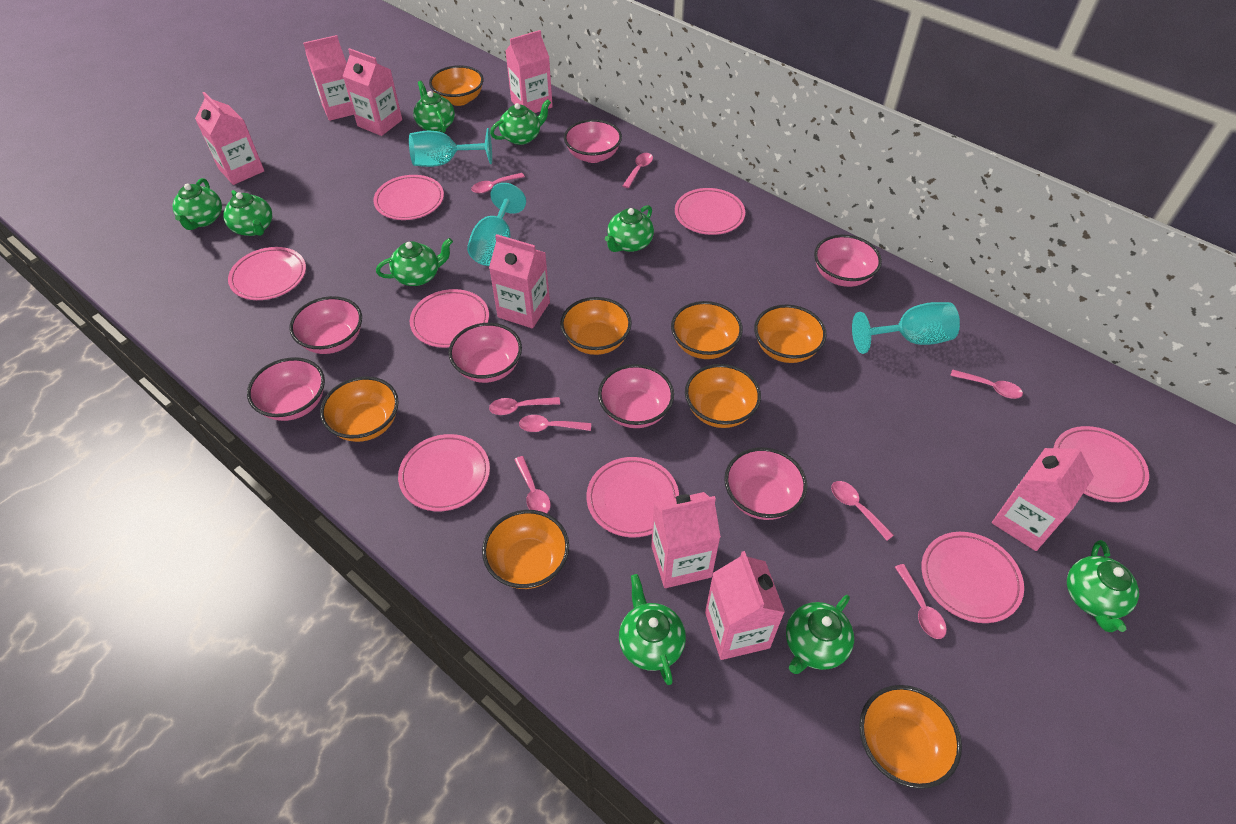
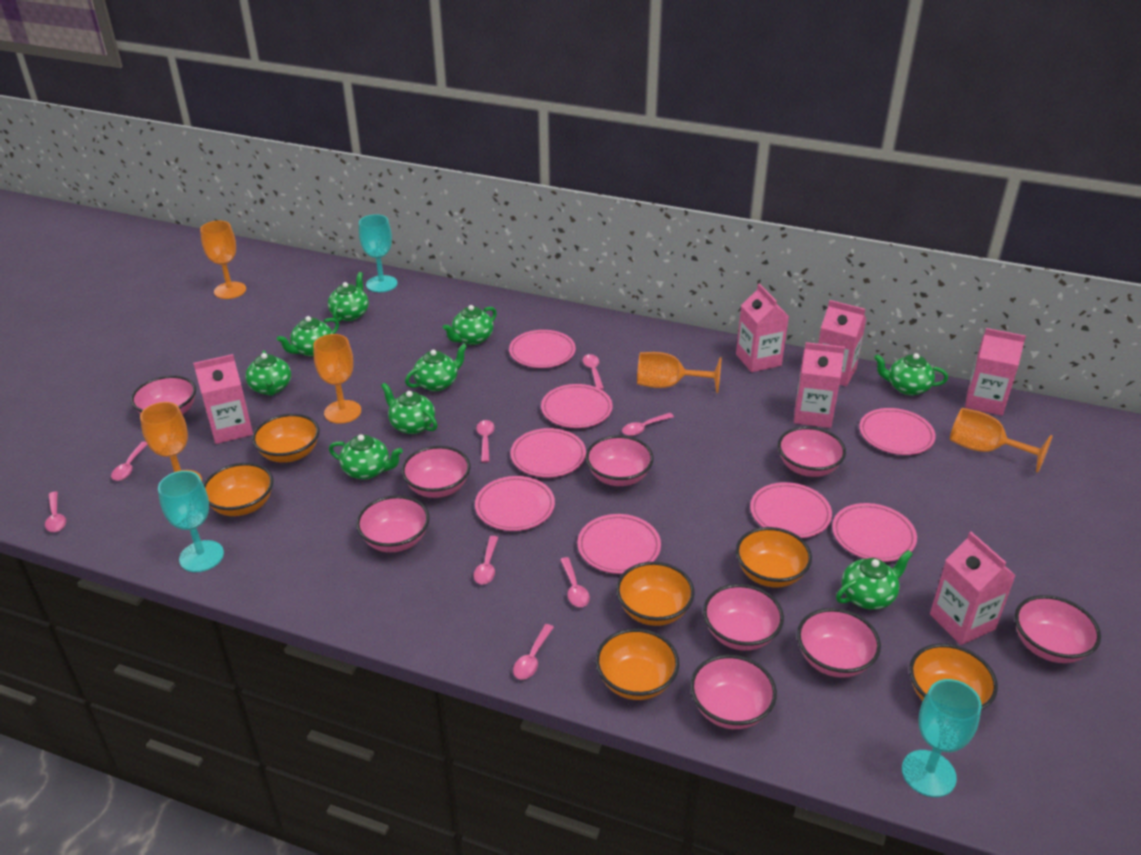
orange bowl: 8 -> 6
orange goblet: 0 -> 5
pink bowl: 7 -> 9
pink carton: 8 -> 6

